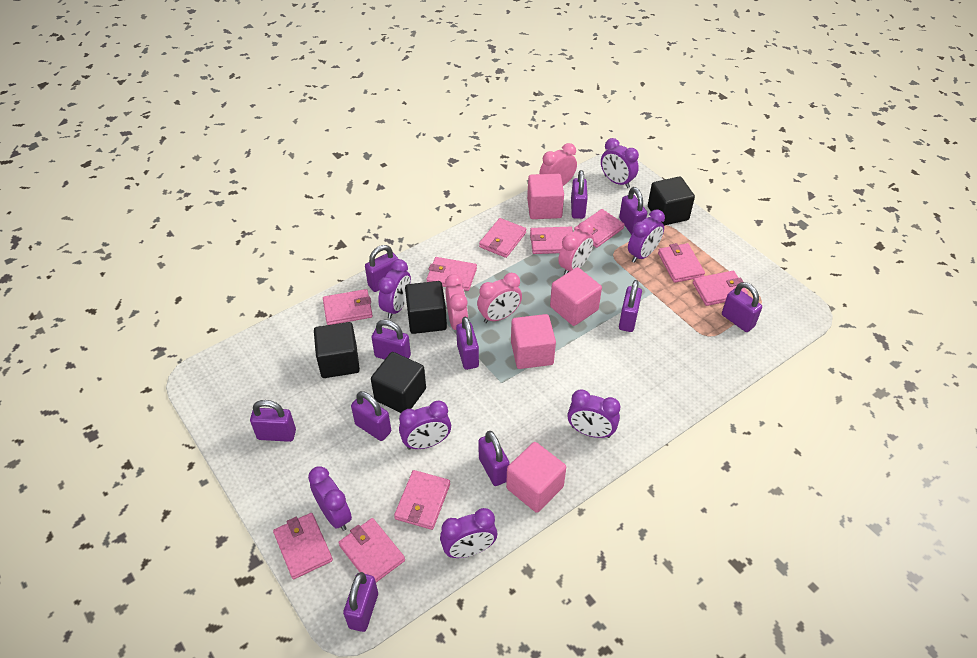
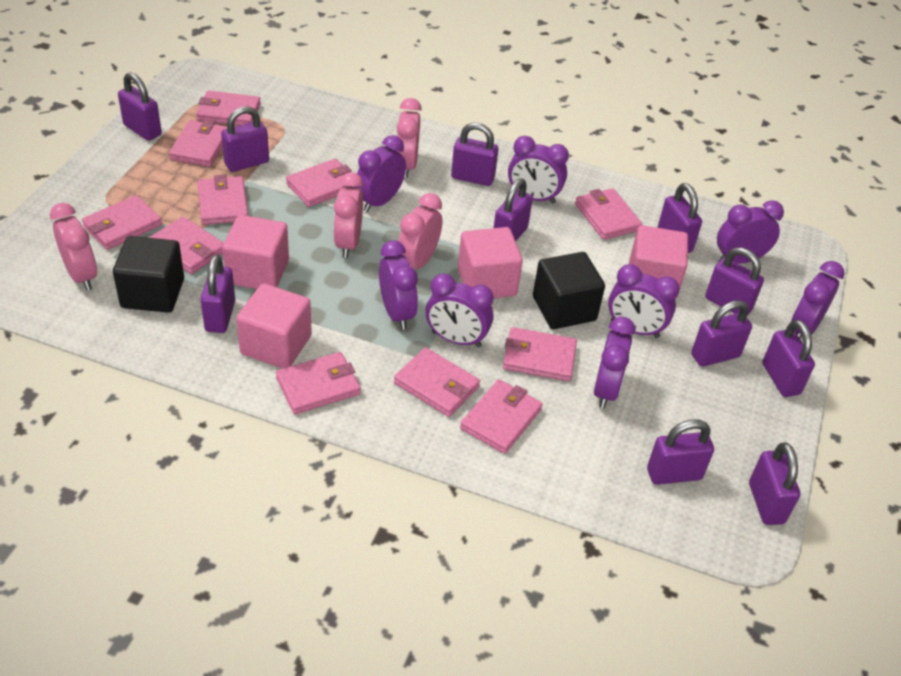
black cube: 4 -> 2
pink wallet: 10 -> 11
purple clock: 7 -> 8

